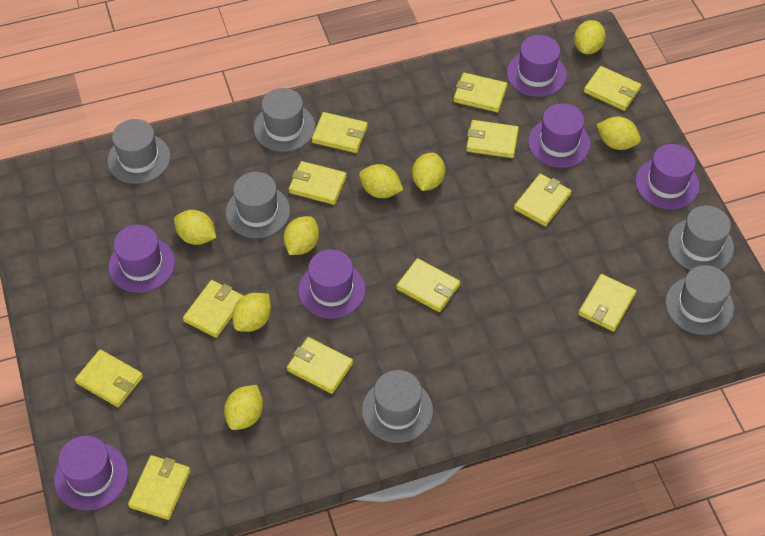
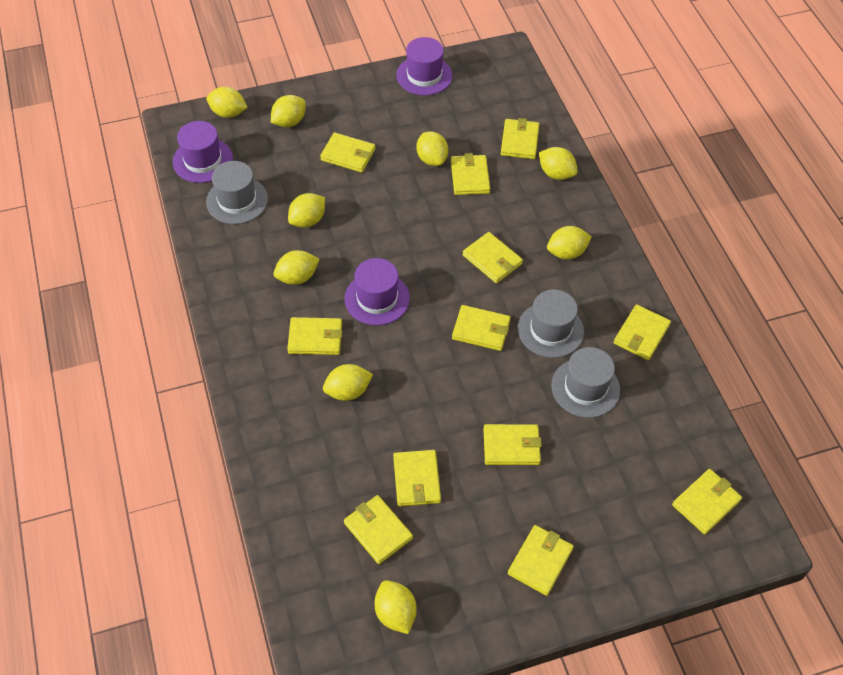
grey hat: 6 -> 3
purple hat: 6 -> 3
yellow lemon: 8 -> 9

